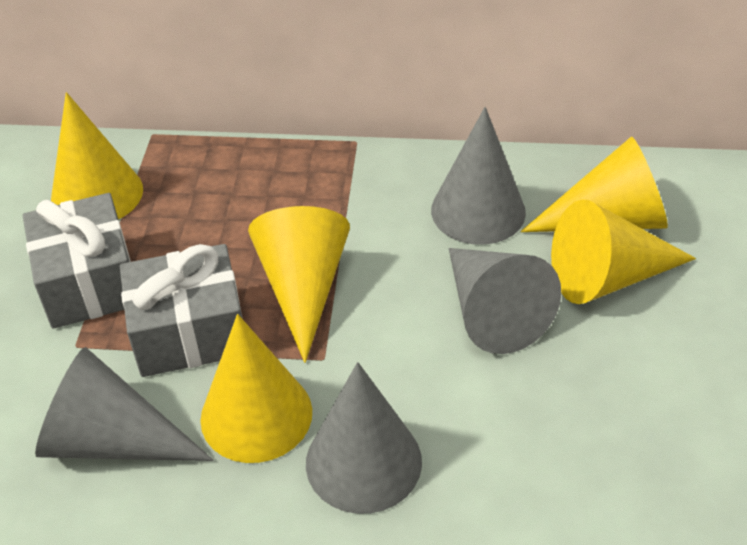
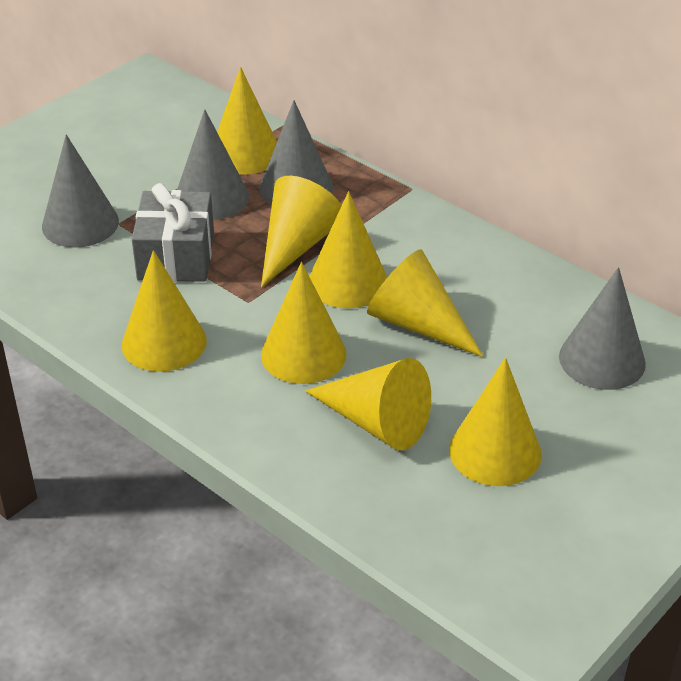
grey gift: 2 -> 1
yellow cone: 5 -> 8

